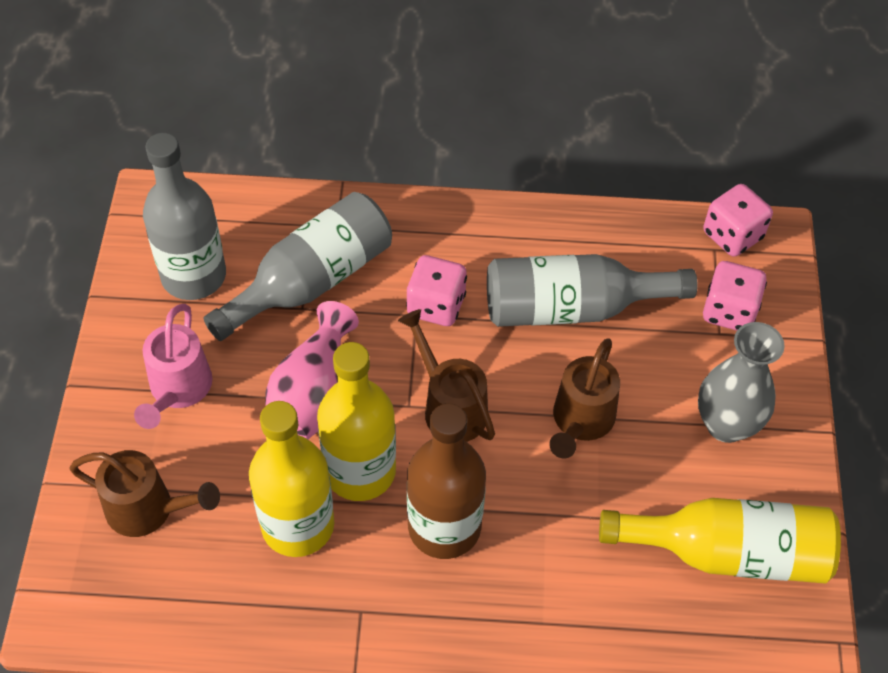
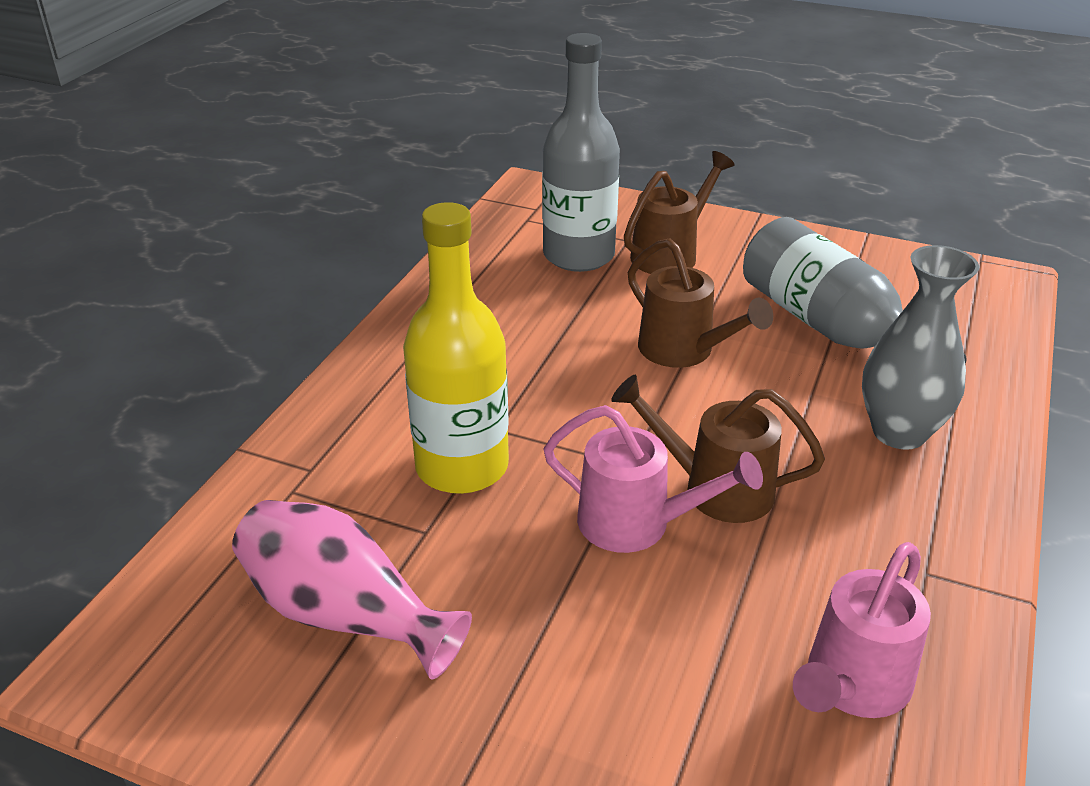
brown bottle: 1 -> 0
grey bottle: 3 -> 2
pink dice: 3 -> 0
pink watering can: 1 -> 2
yellow bottle: 3 -> 1

